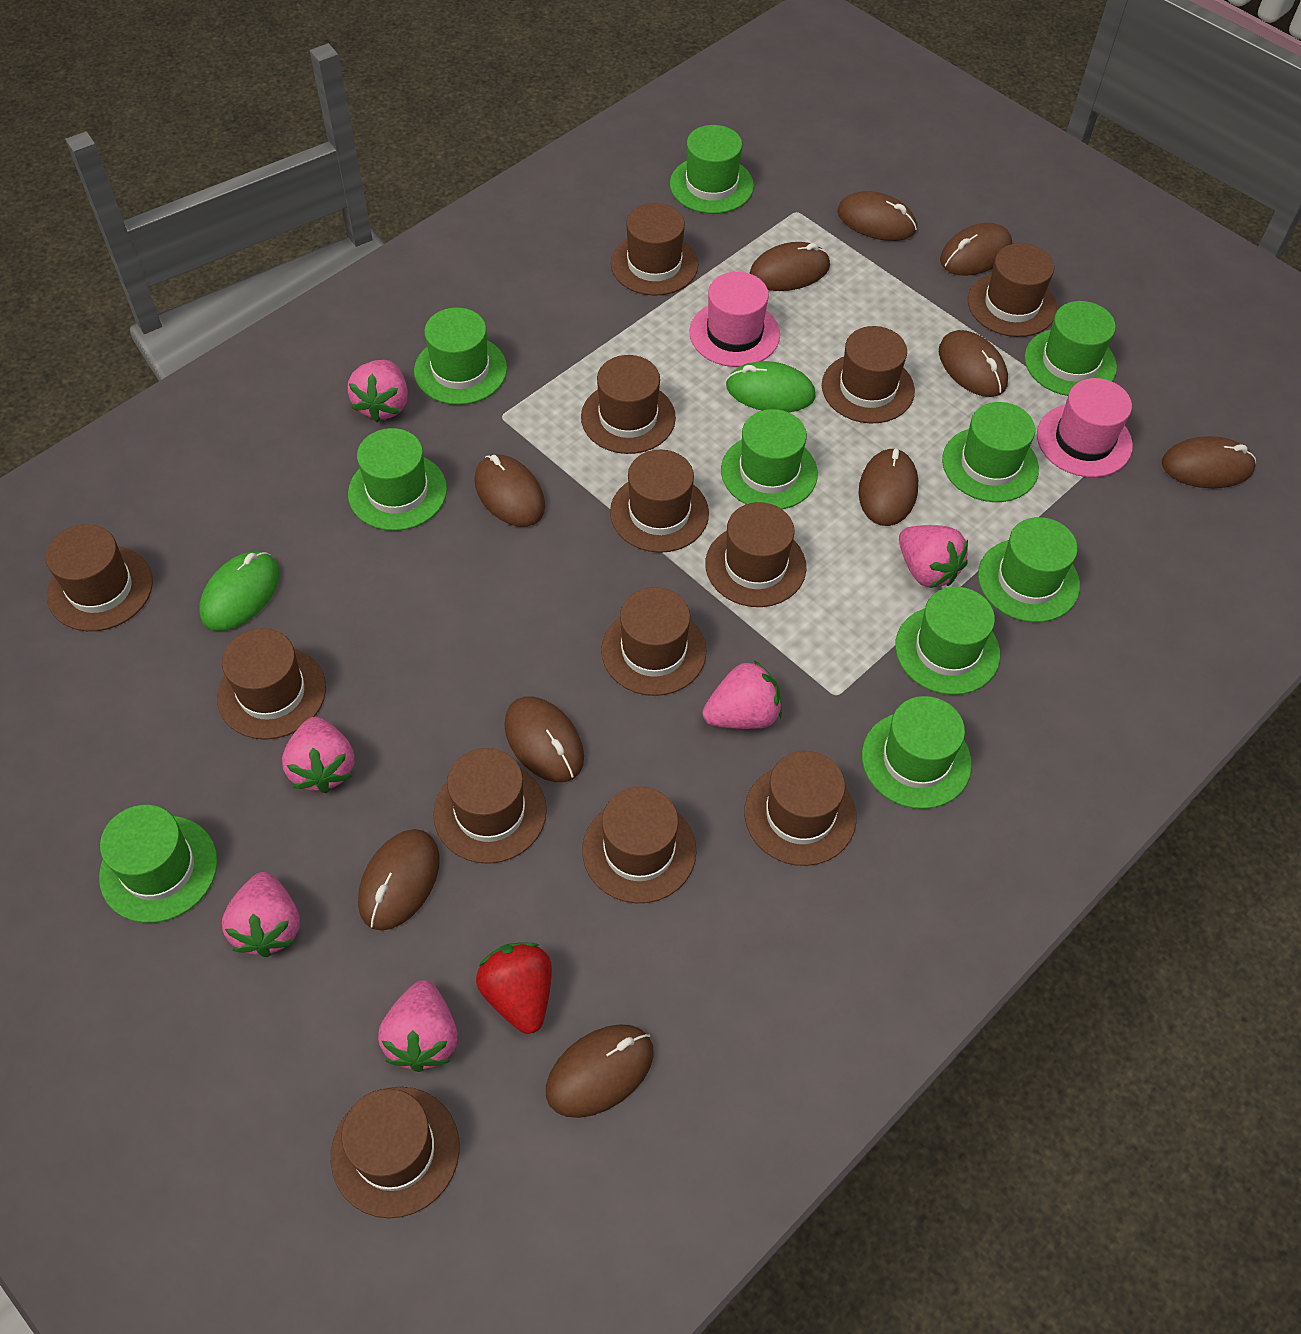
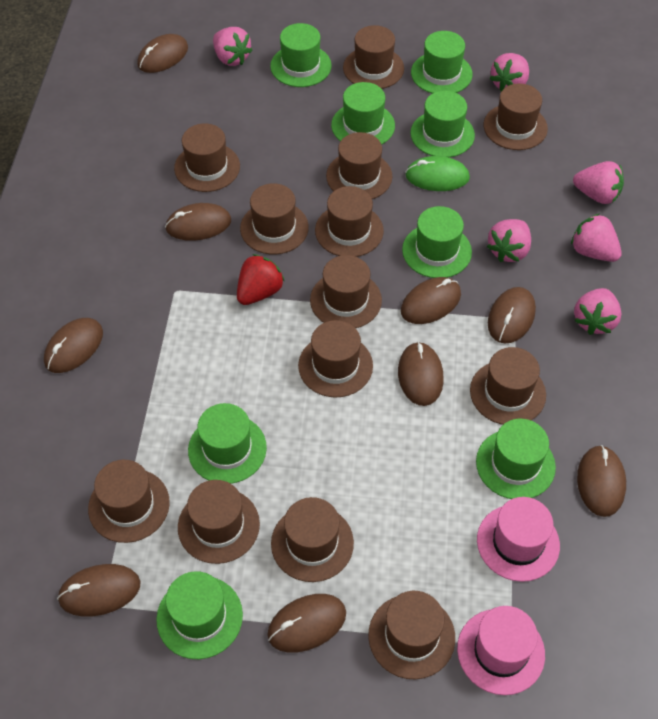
brown mouse: 10 -> 9
green hat: 10 -> 8
green mouse: 2 -> 1

